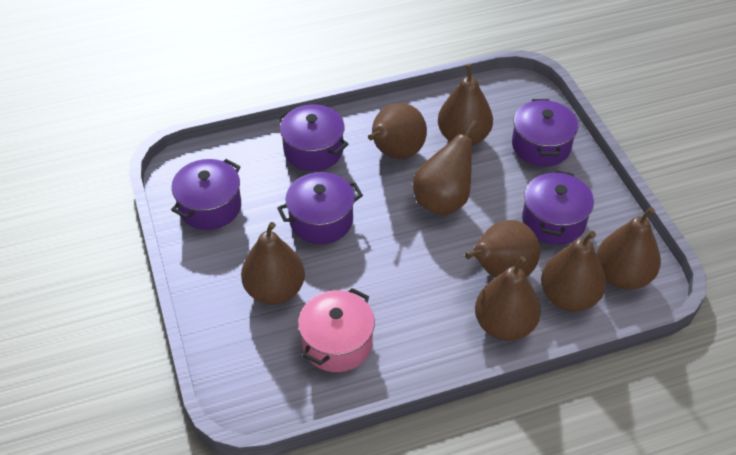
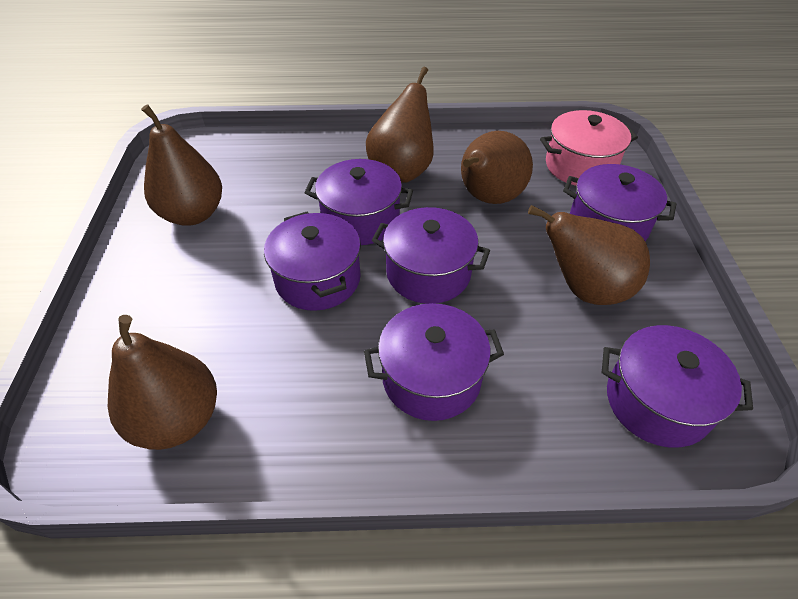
brown pear: 8 -> 5
purple pot: 5 -> 6

